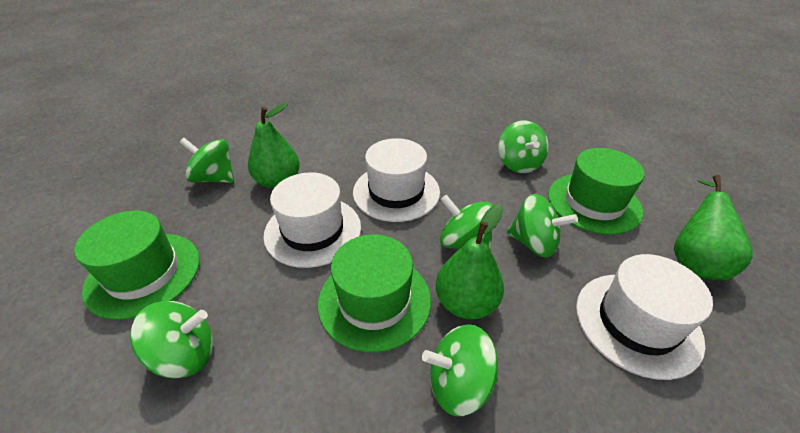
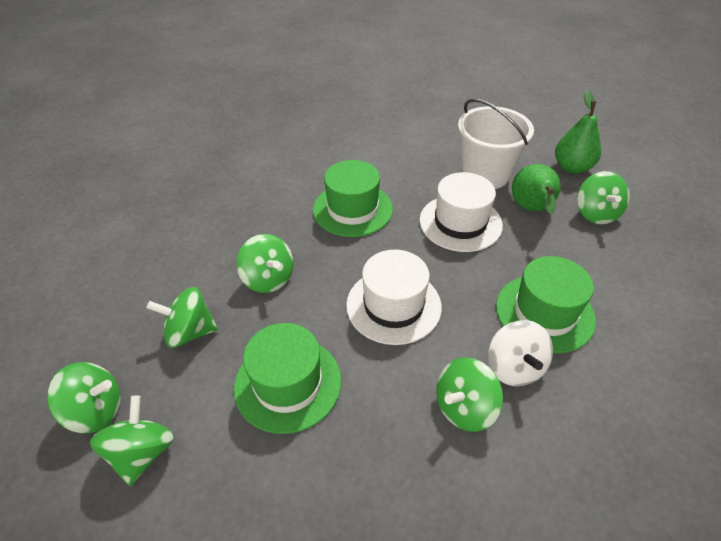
green pear: 3 -> 2
white bucket: 0 -> 1
white hat: 3 -> 2
white spinning top: 0 -> 1

